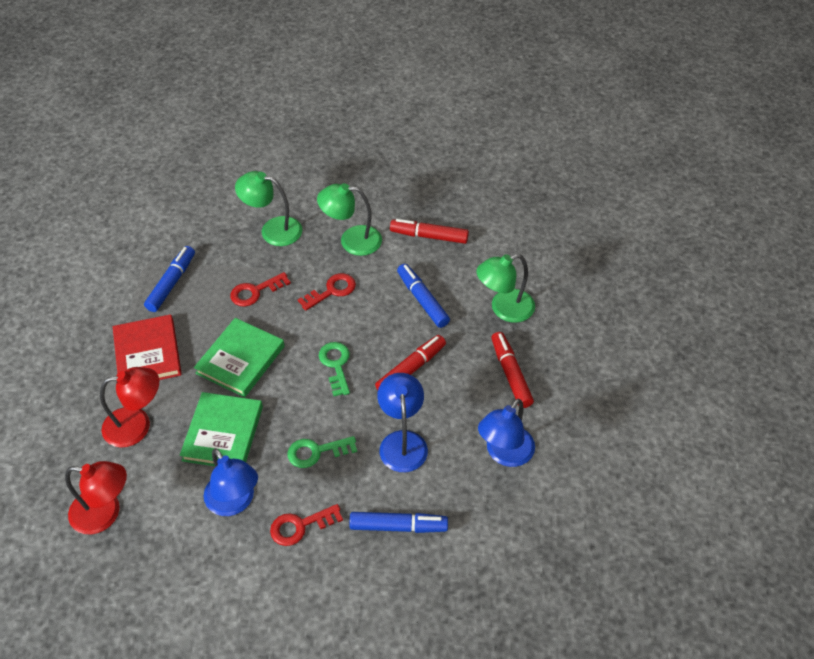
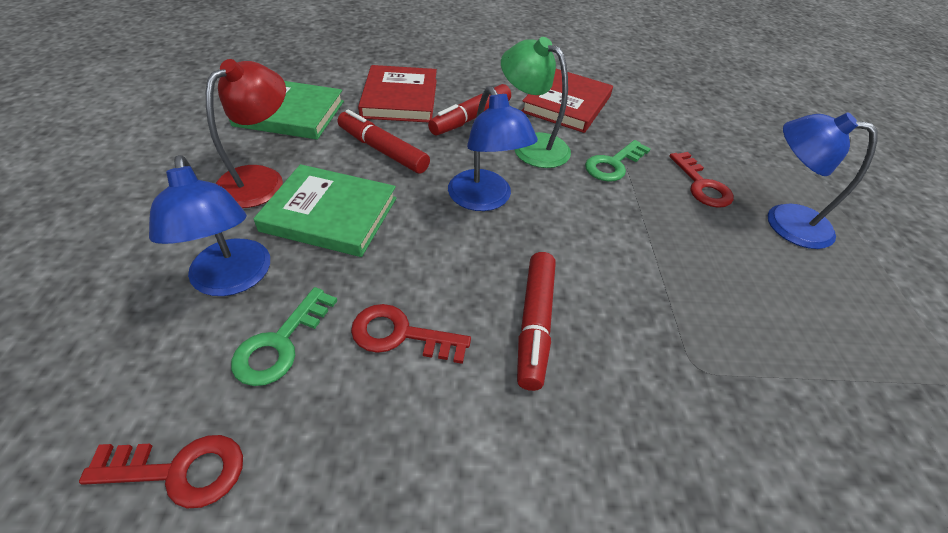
blue marker: 3 -> 0
green lamp: 3 -> 1
red book: 1 -> 2
red lamp: 2 -> 1

